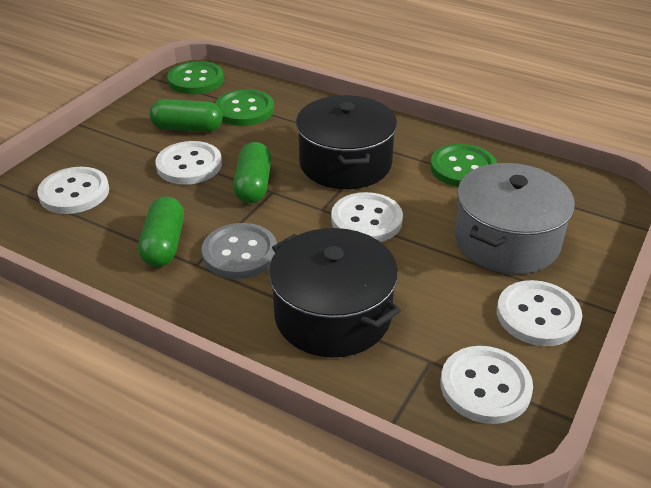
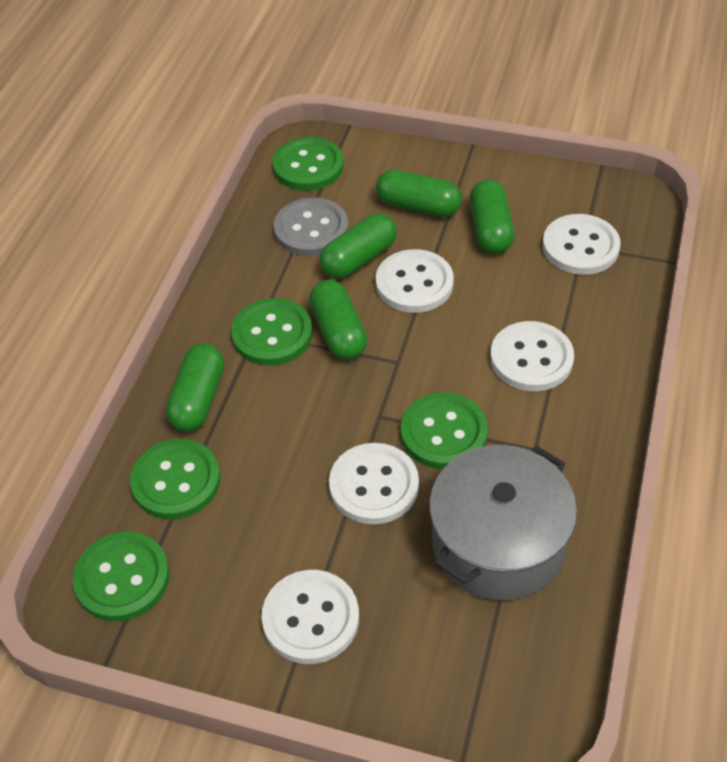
black pot: 2 -> 0
green button: 3 -> 5
green capsule: 3 -> 5

